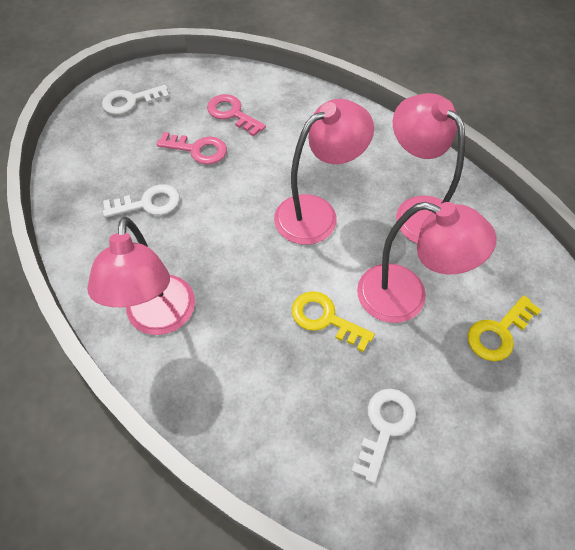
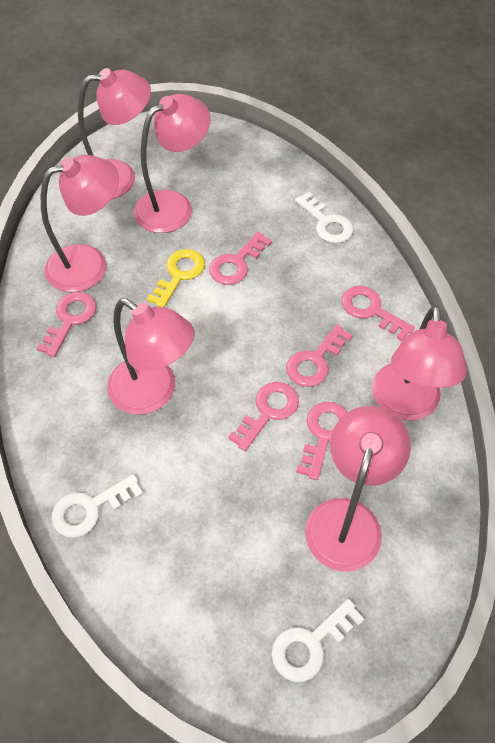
pink key: 2 -> 6
pink lamp: 4 -> 6
yellow key: 2 -> 1

